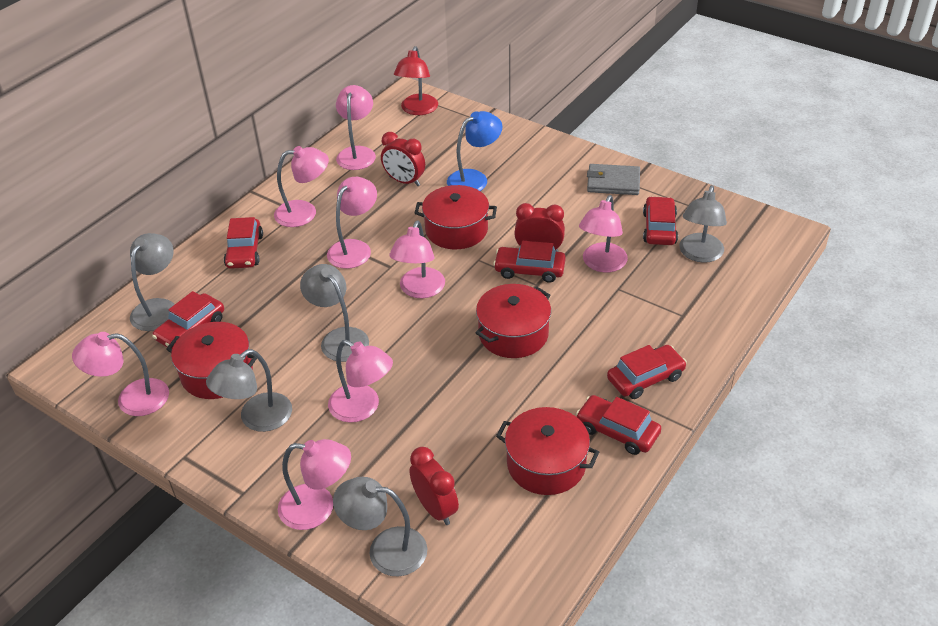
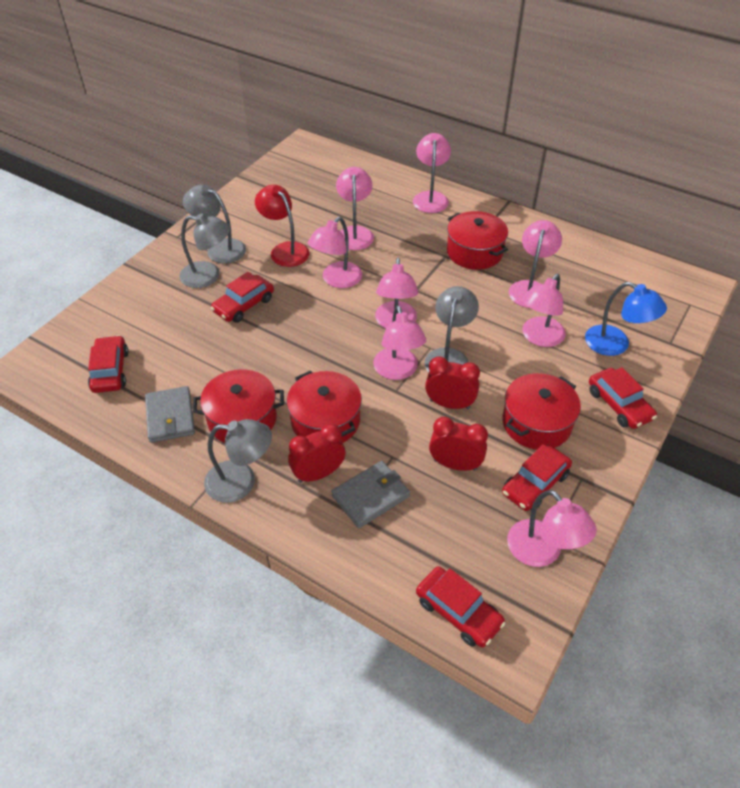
grey lamp: 5 -> 4
grey wallet: 1 -> 2
red car: 6 -> 5

